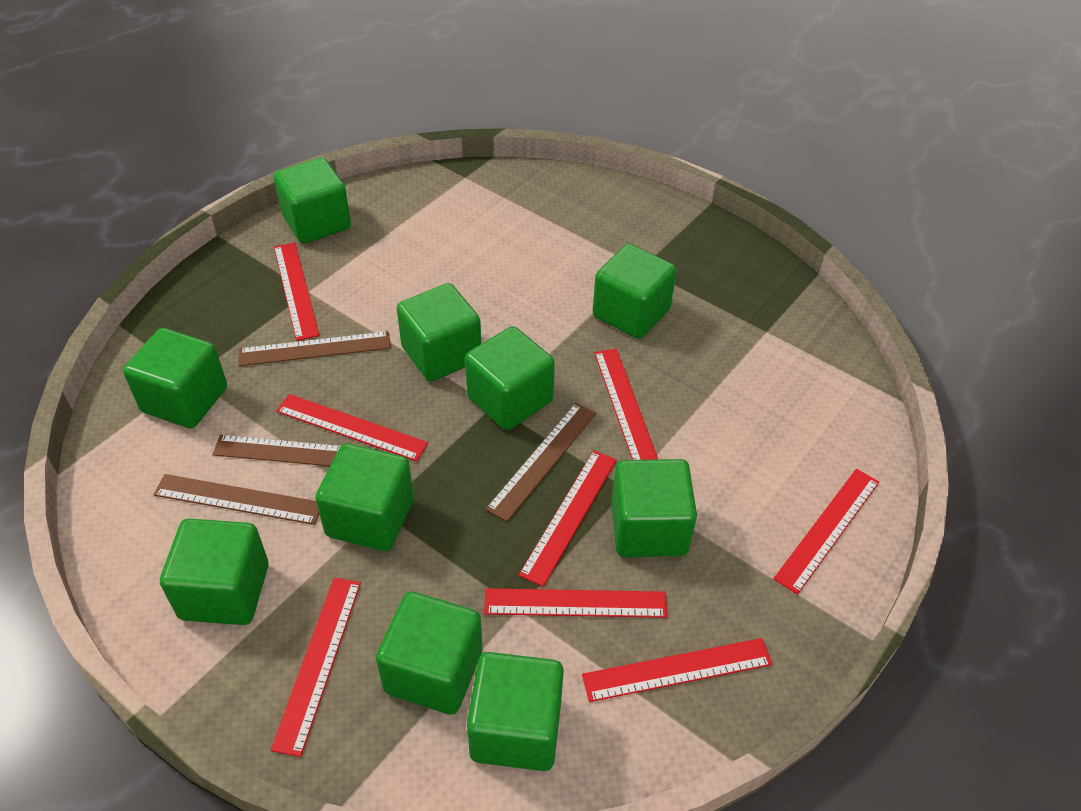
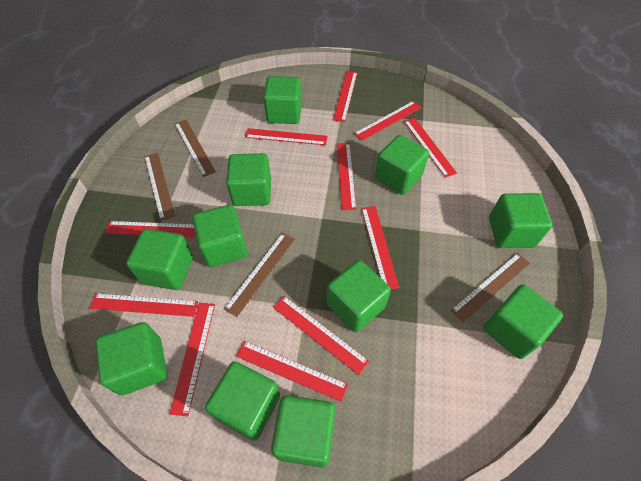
green cube: 10 -> 11
red ruler: 8 -> 11

